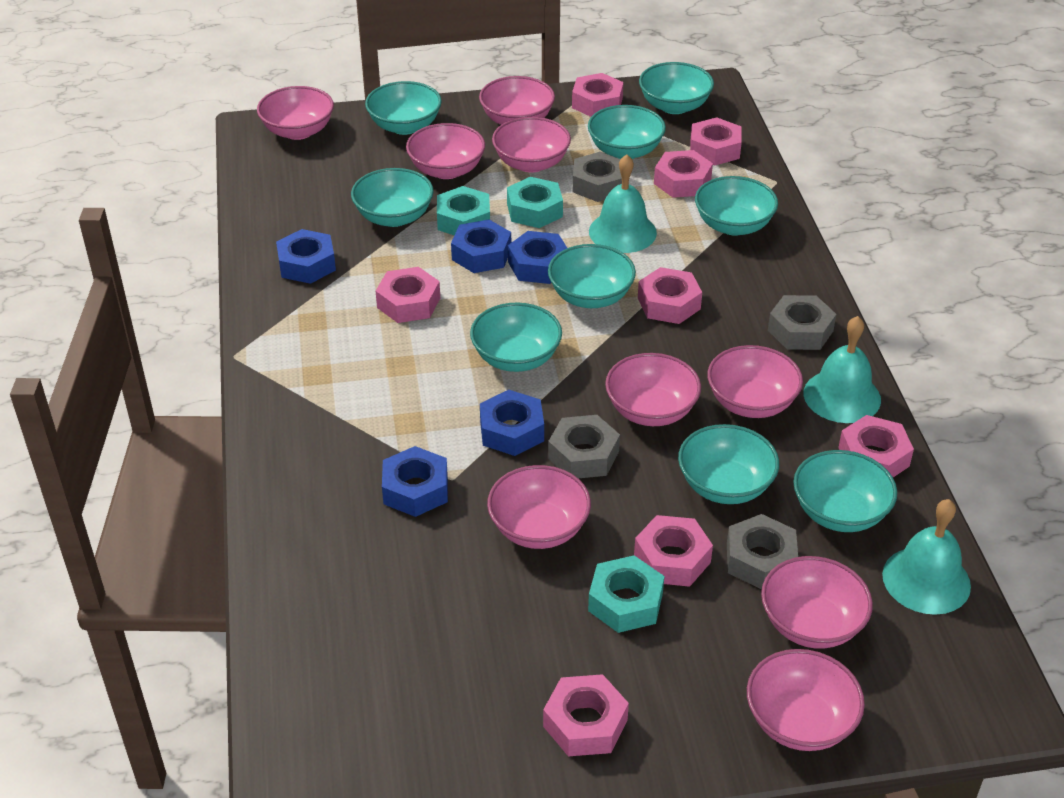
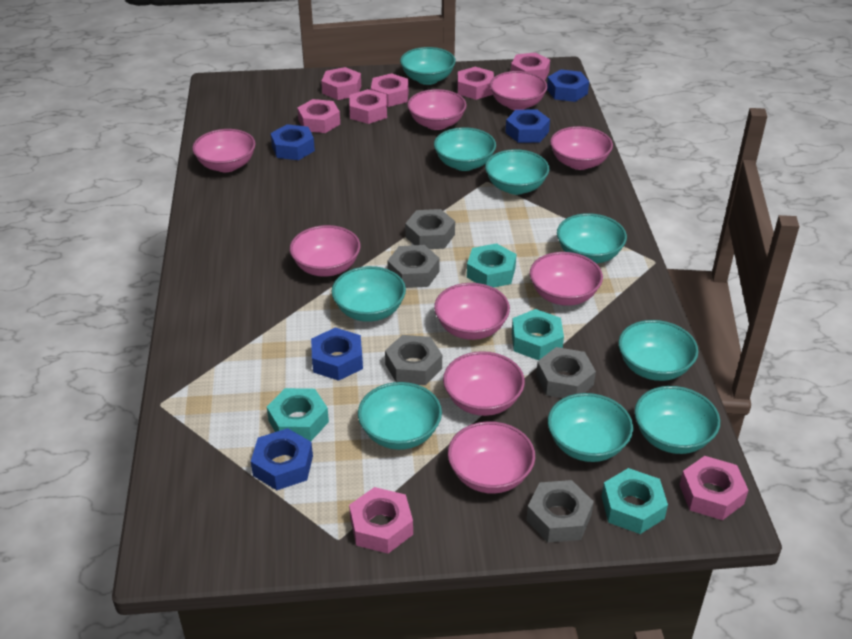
grey nut: 4 -> 5
turquoise bell: 3 -> 0
turquoise nut: 3 -> 4

